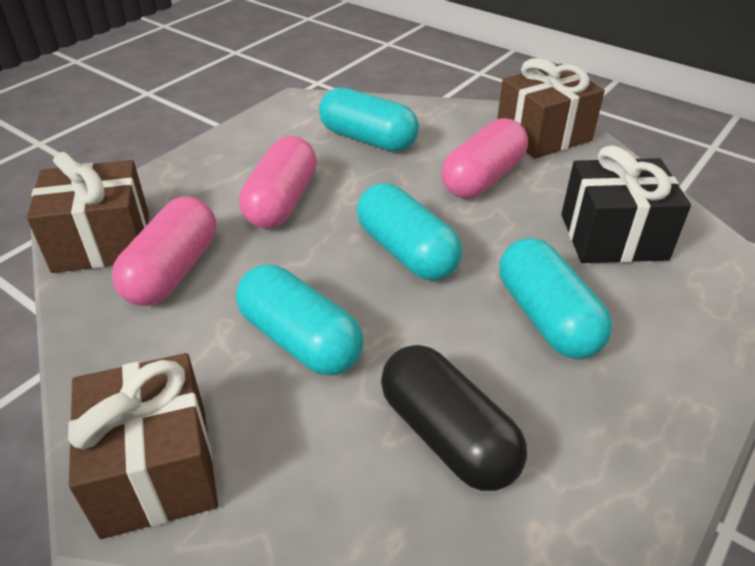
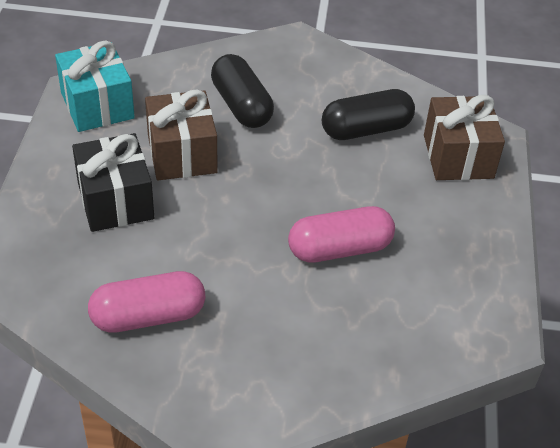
black capsule: 1 -> 2
brown gift: 3 -> 2
pink capsule: 3 -> 2
turquoise capsule: 4 -> 0
turquoise gift: 0 -> 1

